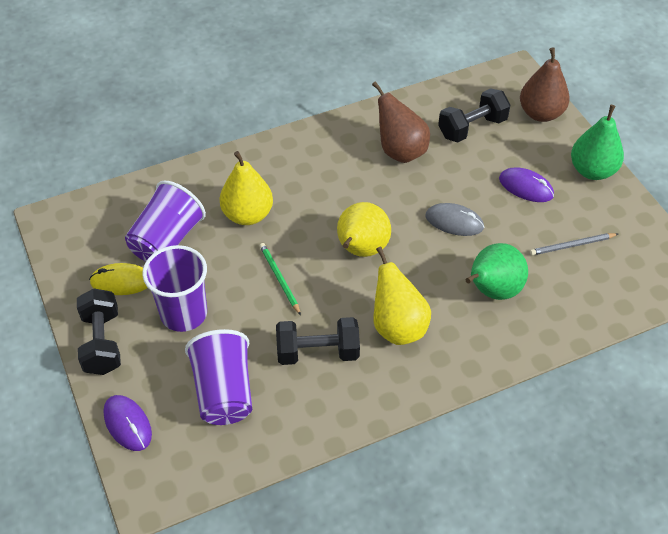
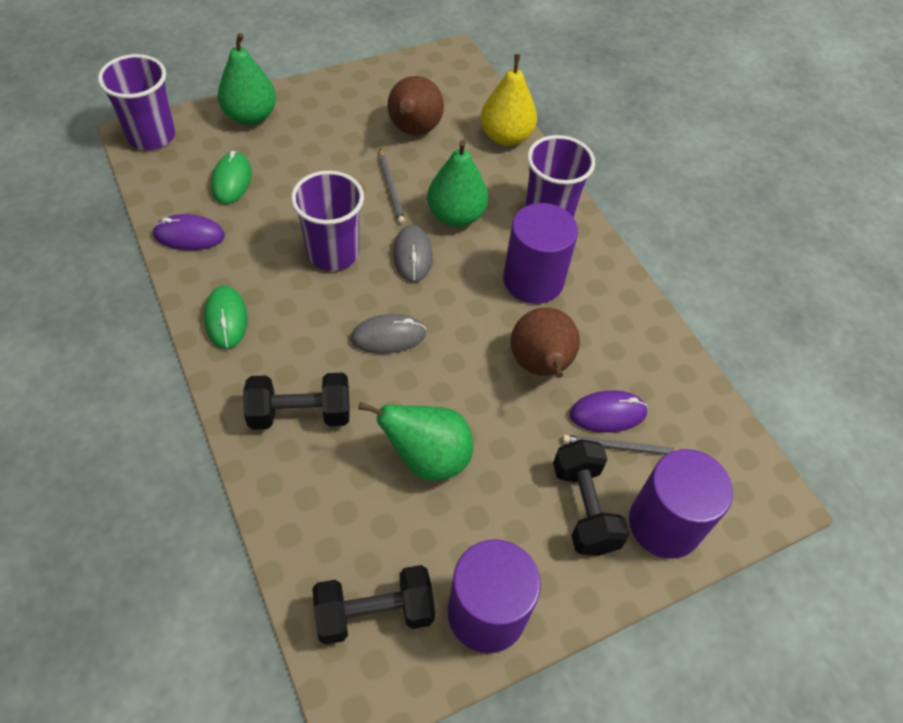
green mouse: 0 -> 2
green pear: 2 -> 3
green pencil: 1 -> 0
grey mouse: 1 -> 2
grey pencil: 1 -> 2
purple cylinder: 0 -> 3
yellow mouse: 1 -> 0
yellow pear: 3 -> 1

